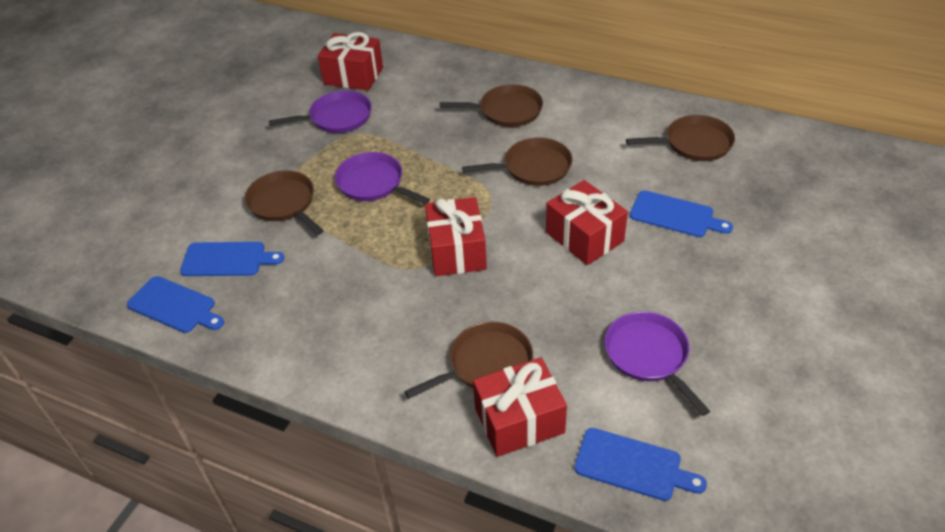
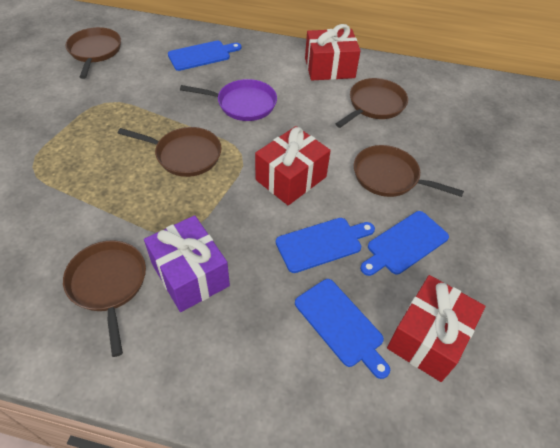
purple gift: 0 -> 1
purple pan: 3 -> 1
red gift: 4 -> 3

